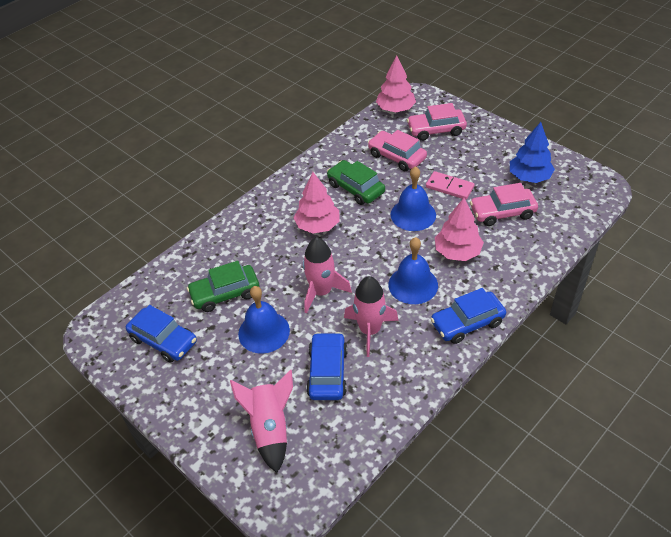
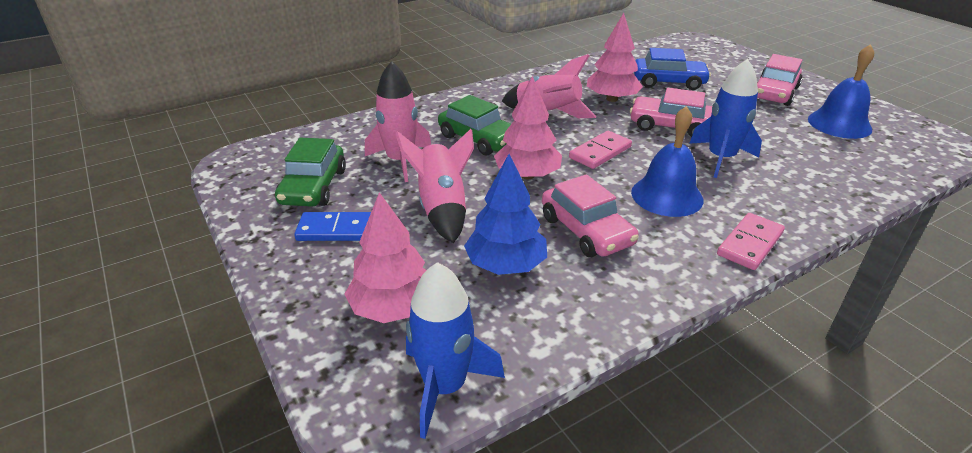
blue bell: 3 -> 2
blue car: 3 -> 1
blue domino: 0 -> 1
blue rocket: 0 -> 2
pink domino: 1 -> 2

